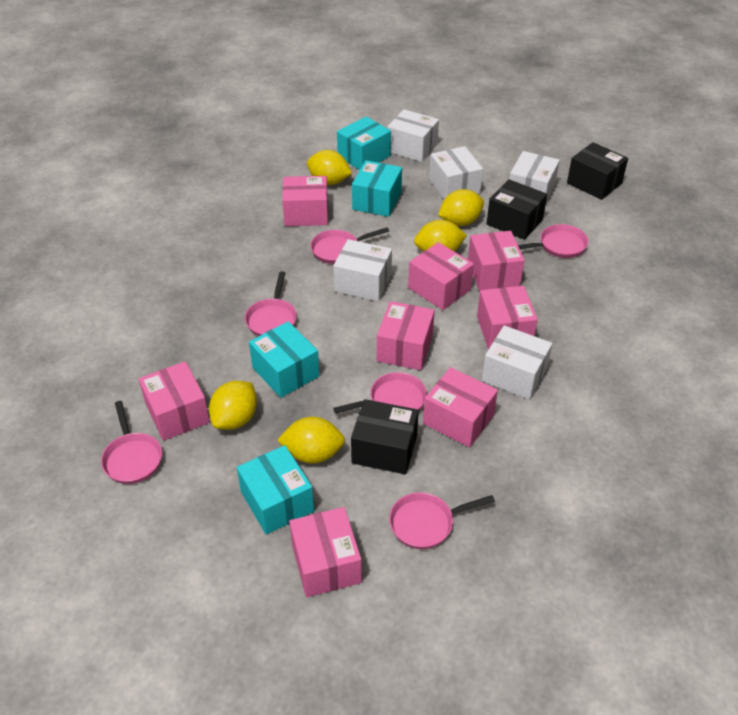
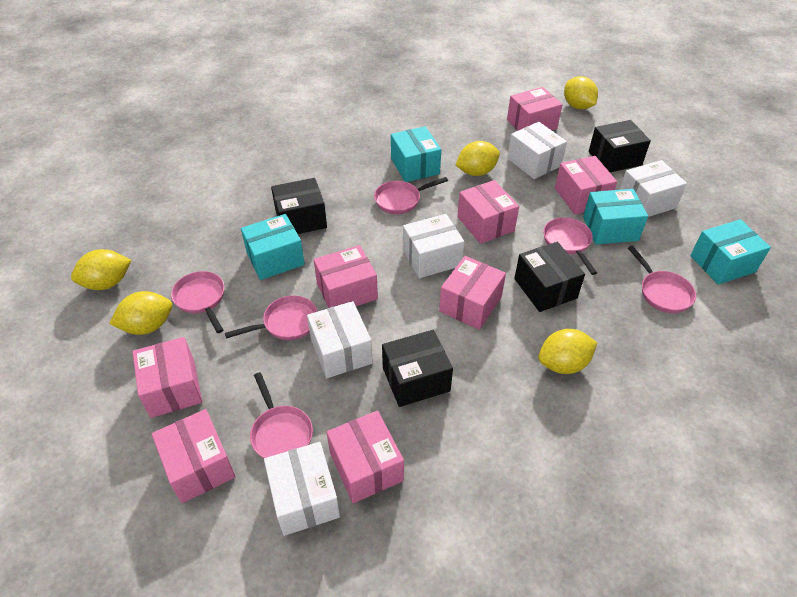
black box: 3 -> 4

